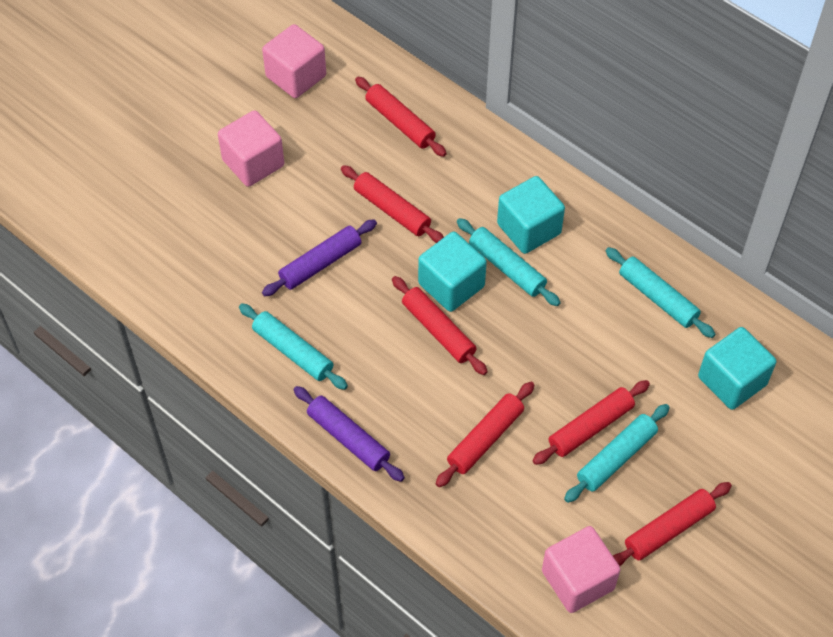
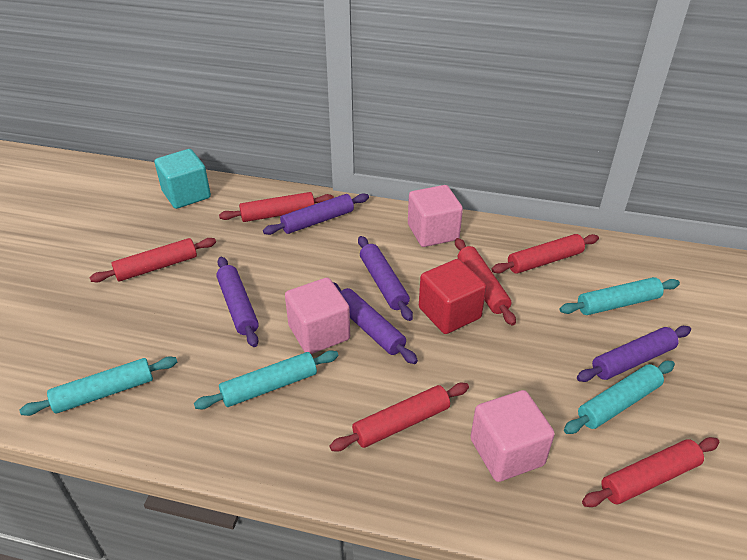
purple rolling pin: 2 -> 5
red cube: 0 -> 1
turquoise cube: 3 -> 1

